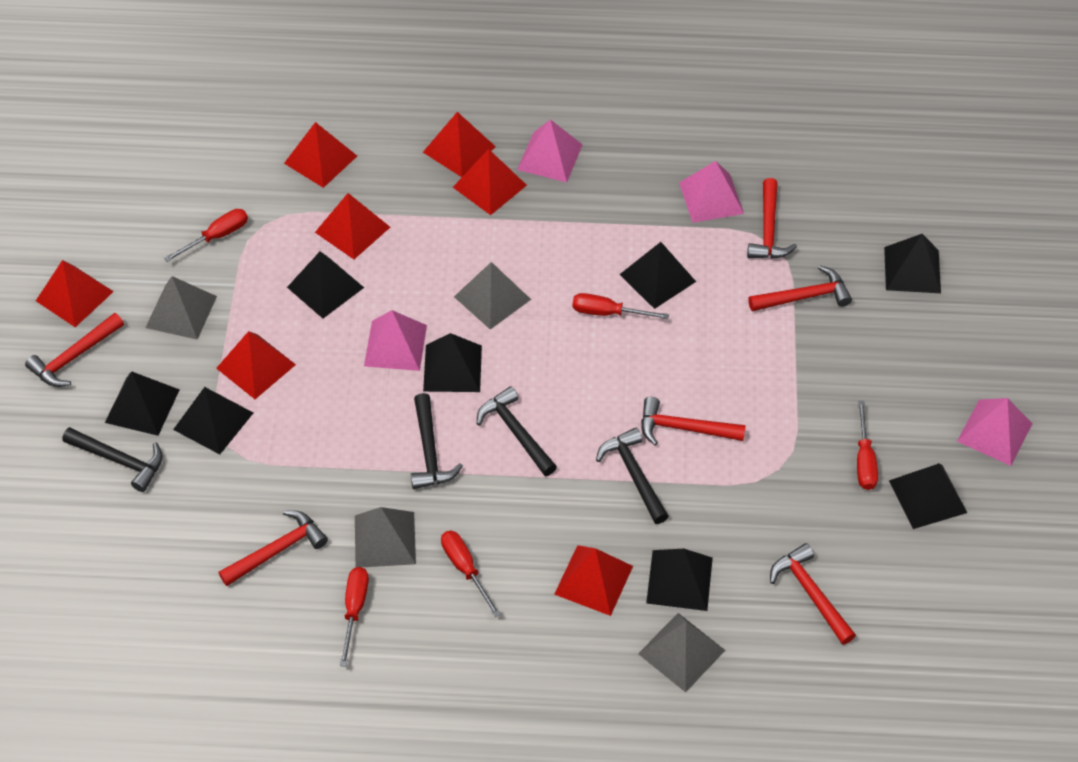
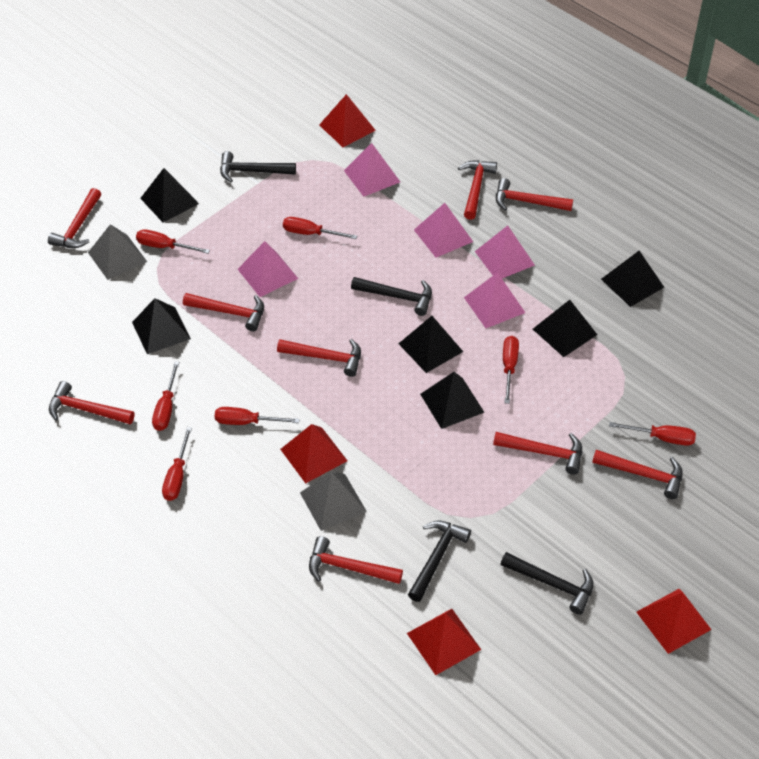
black pyramid: 8 -> 6
grey pyramid: 4 -> 2
pink pyramid: 4 -> 5
red hammer: 6 -> 9
red pyramid: 7 -> 4
red screwdriver: 5 -> 7

